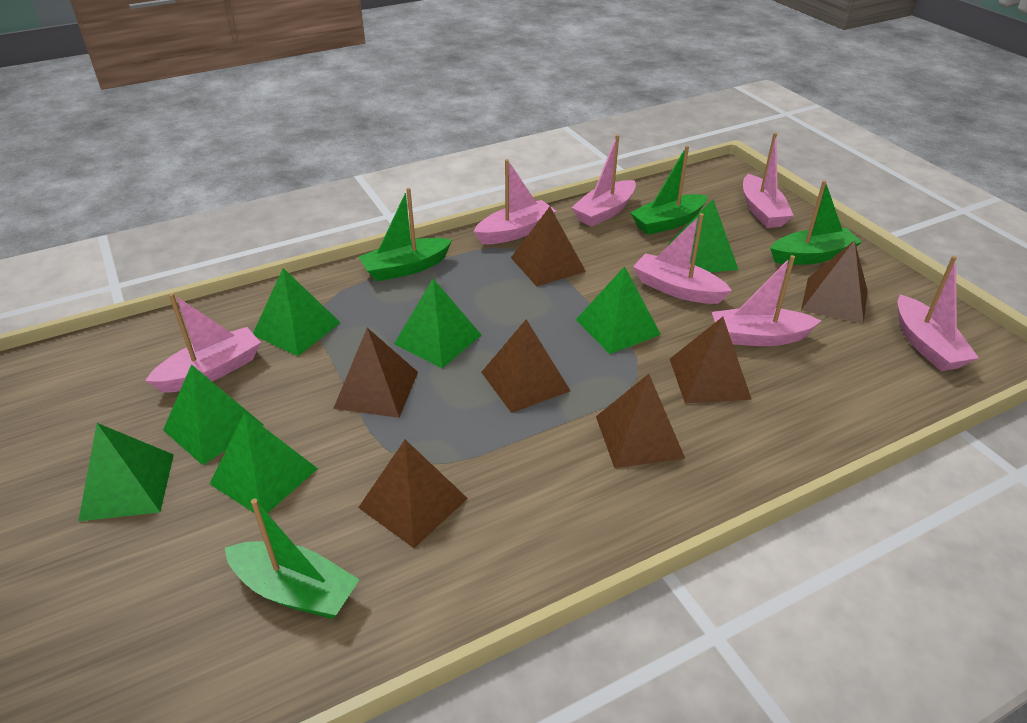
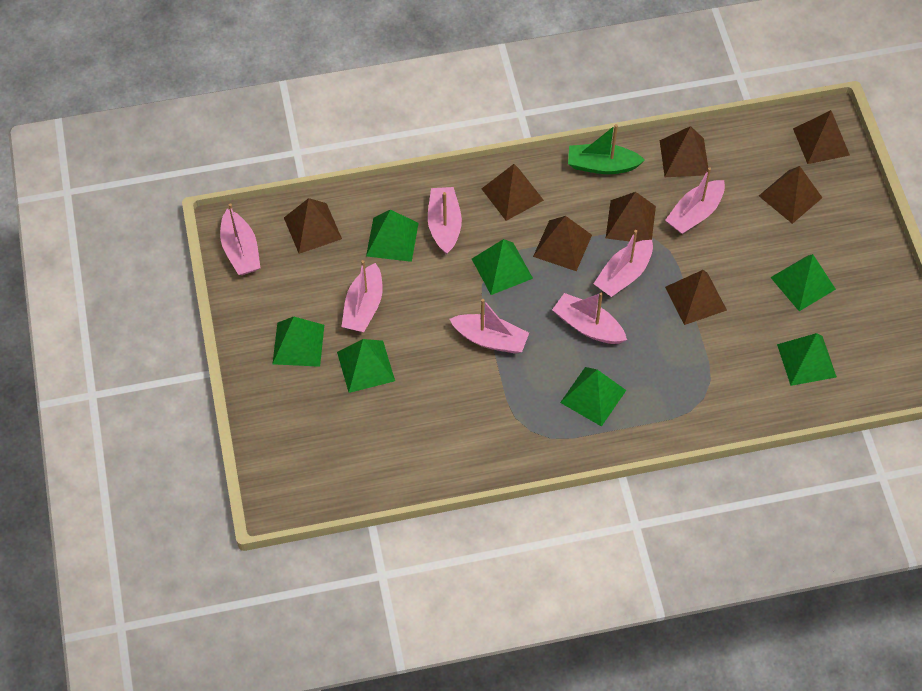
brown pyramid: 7 -> 8
green boat: 4 -> 1

